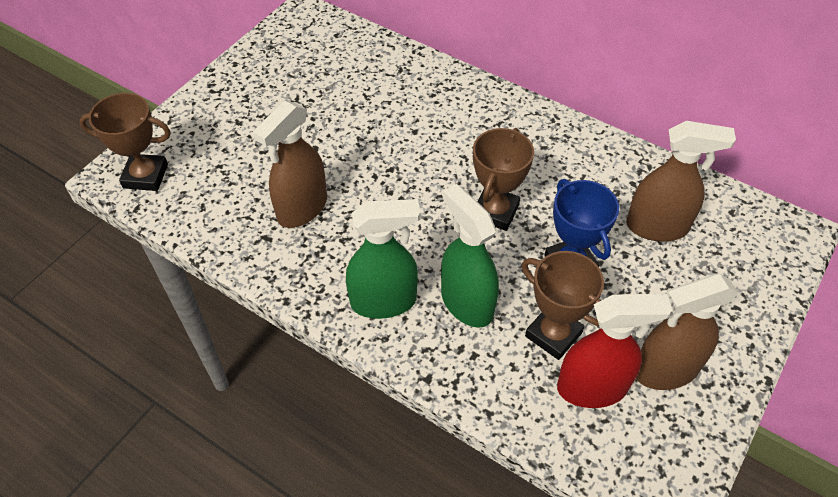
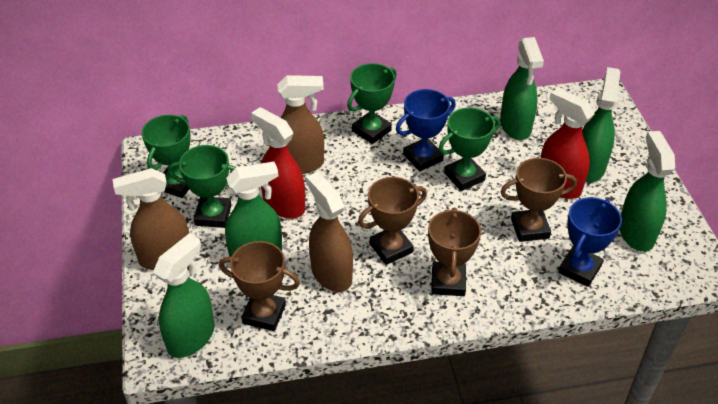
blue trophy: 1 -> 2
brown trophy: 3 -> 4
green spray bottle: 2 -> 5
green trophy: 0 -> 4
red spray bottle: 1 -> 2

